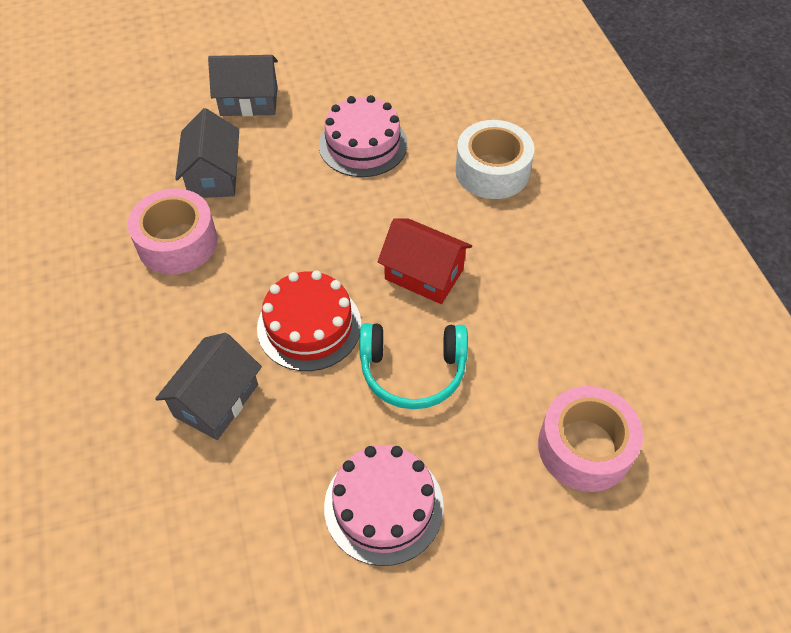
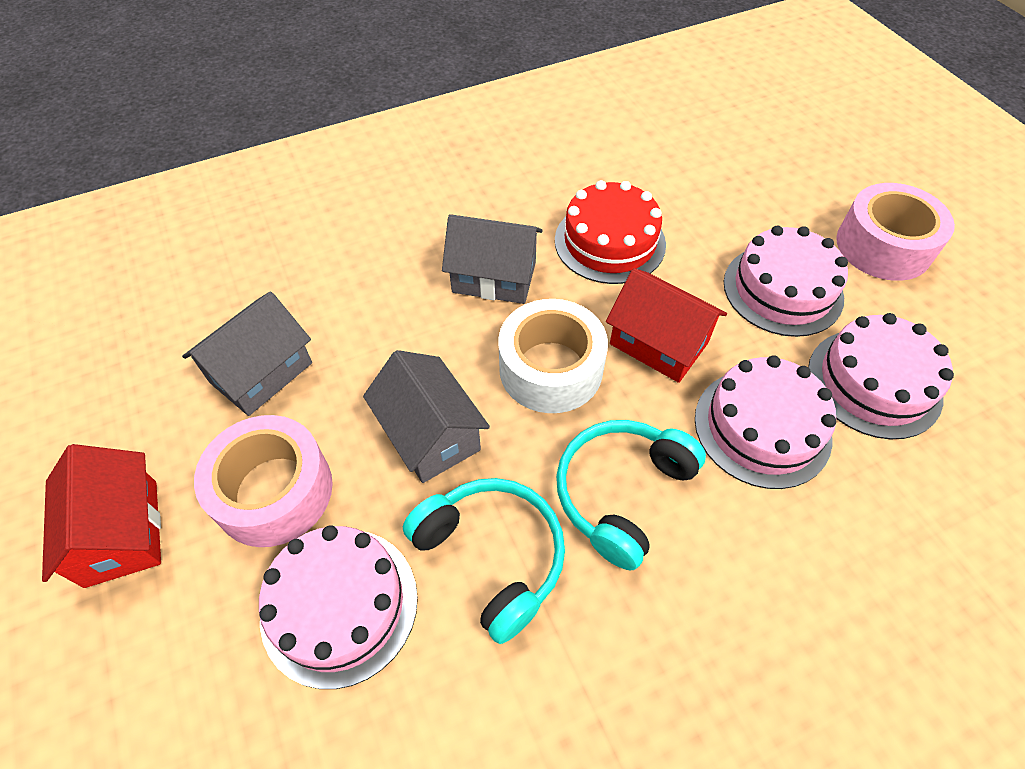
pink cake: 2 -> 4
red house: 1 -> 2
turquoise headphones: 1 -> 2

